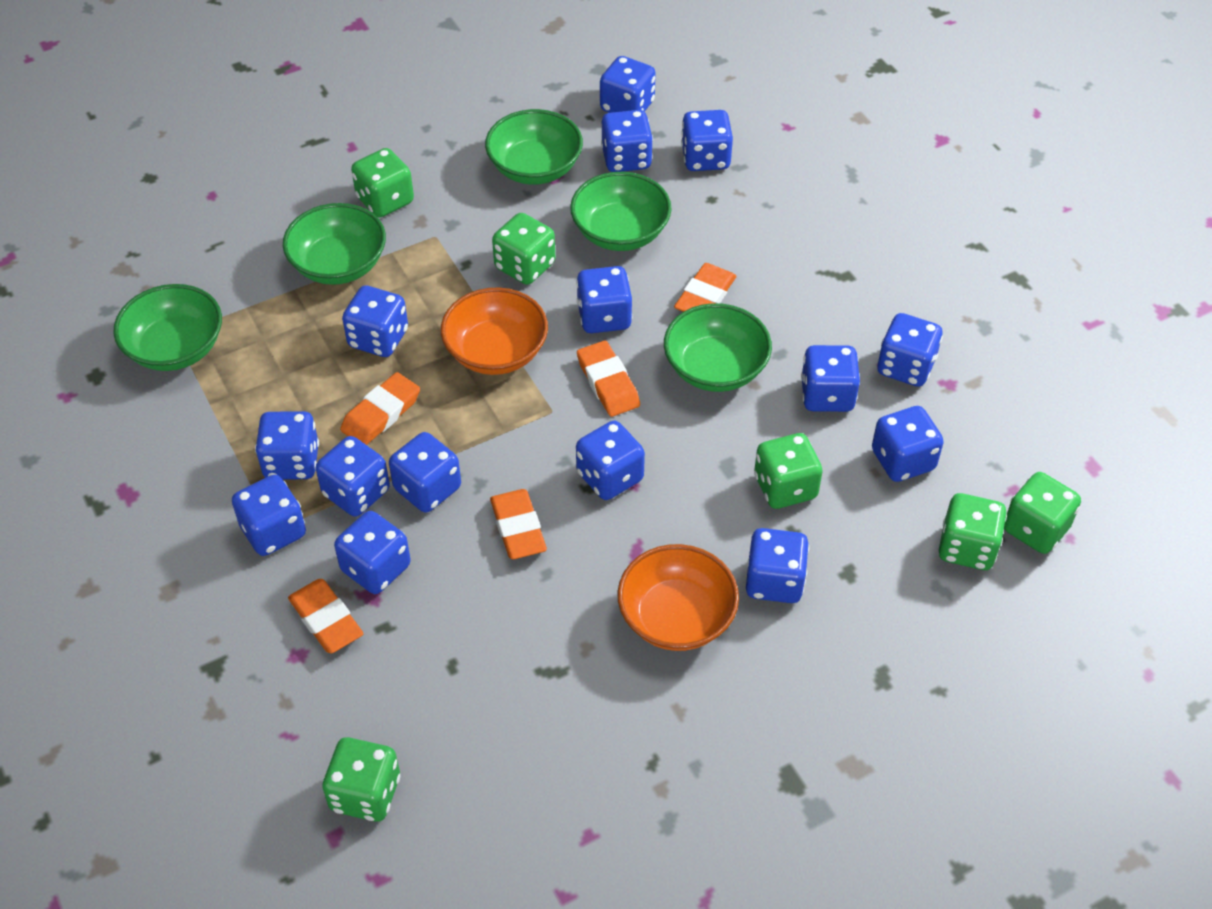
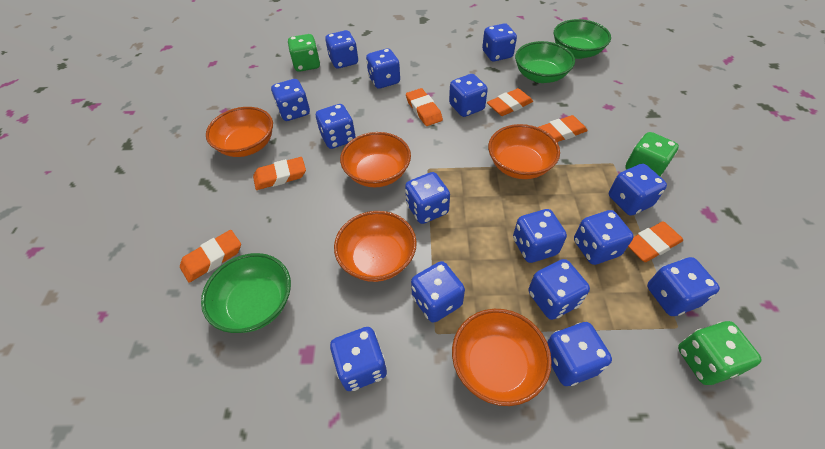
green bowl: 5 -> 3
green dice: 6 -> 3
orange bowl: 2 -> 5
orange eraser: 5 -> 6

